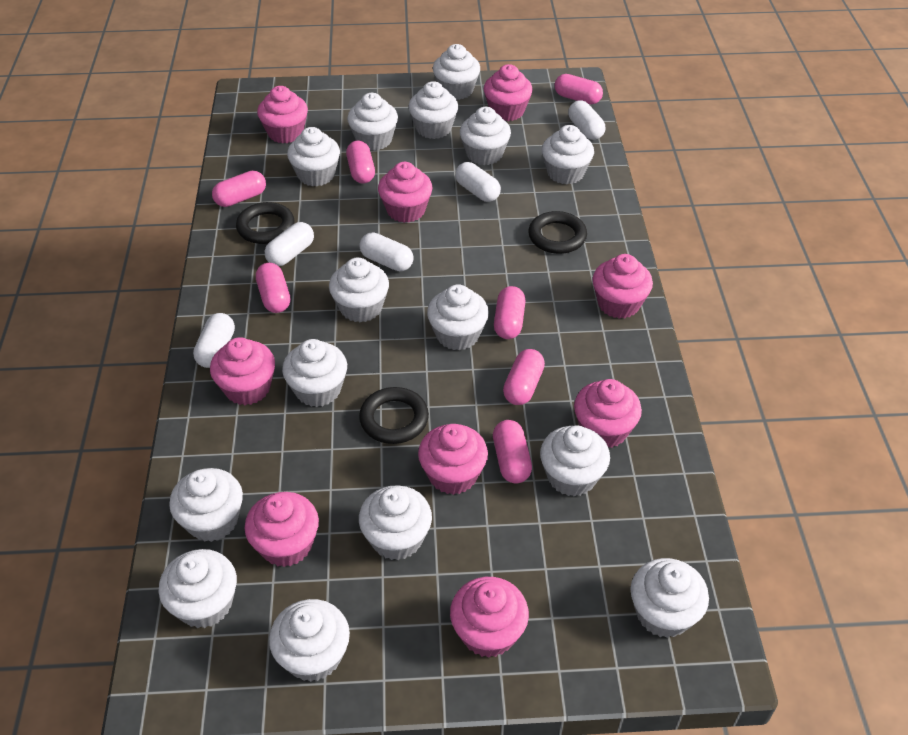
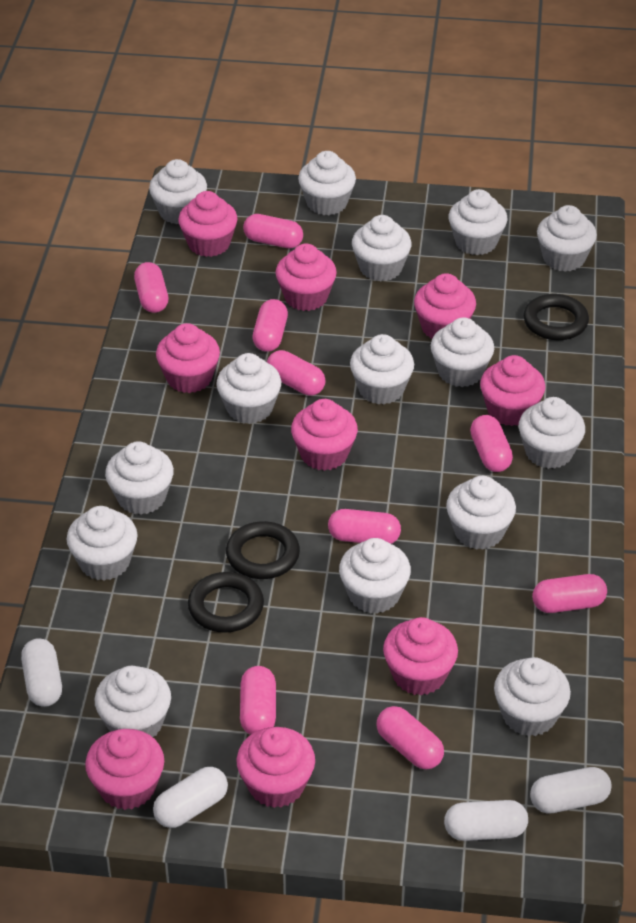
pink capsule: 7 -> 9
white capsule: 5 -> 4

